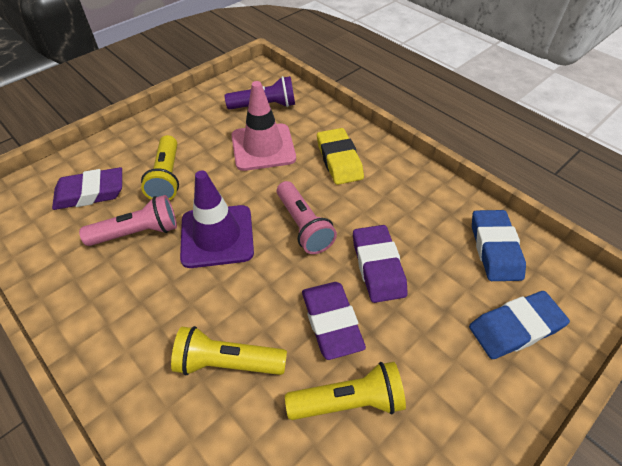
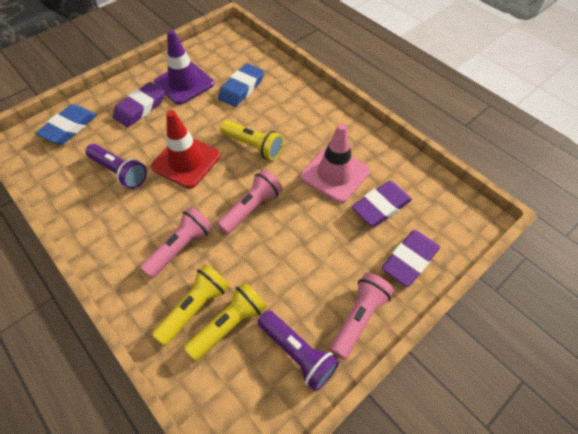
pink flashlight: 2 -> 3
purple flashlight: 1 -> 2
red traffic cone: 0 -> 1
yellow eraser: 1 -> 0

